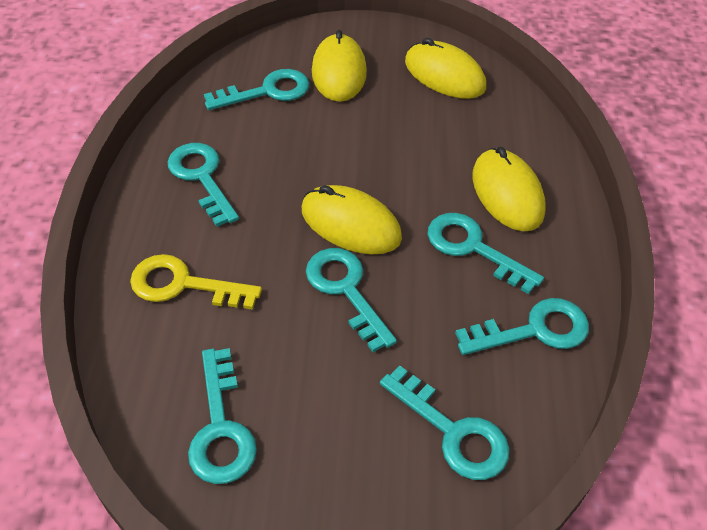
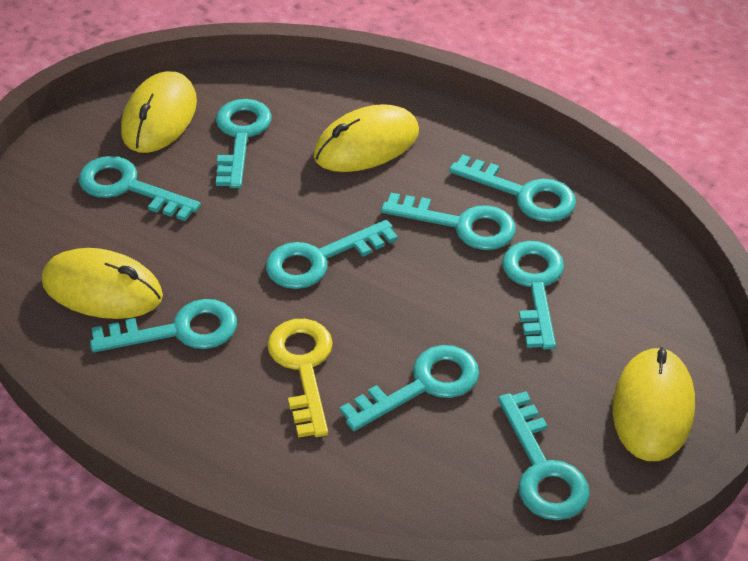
turquoise key: 7 -> 9

